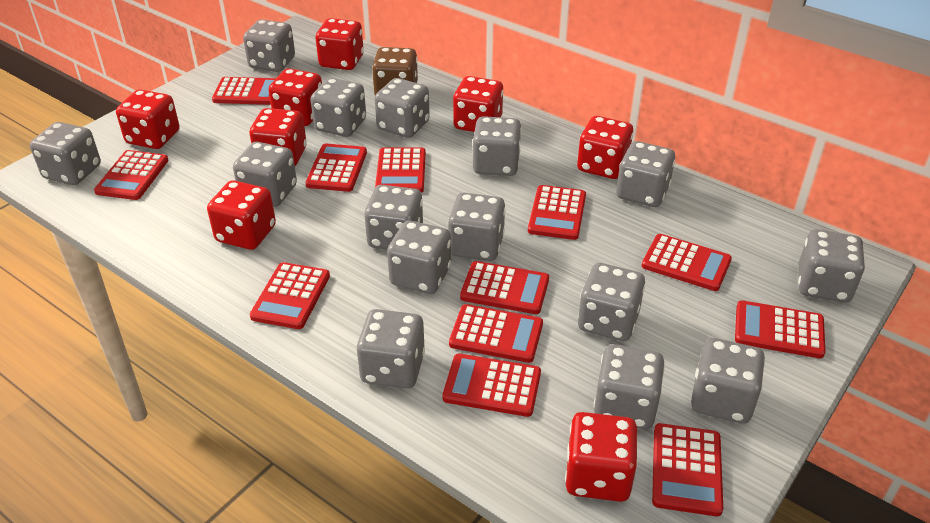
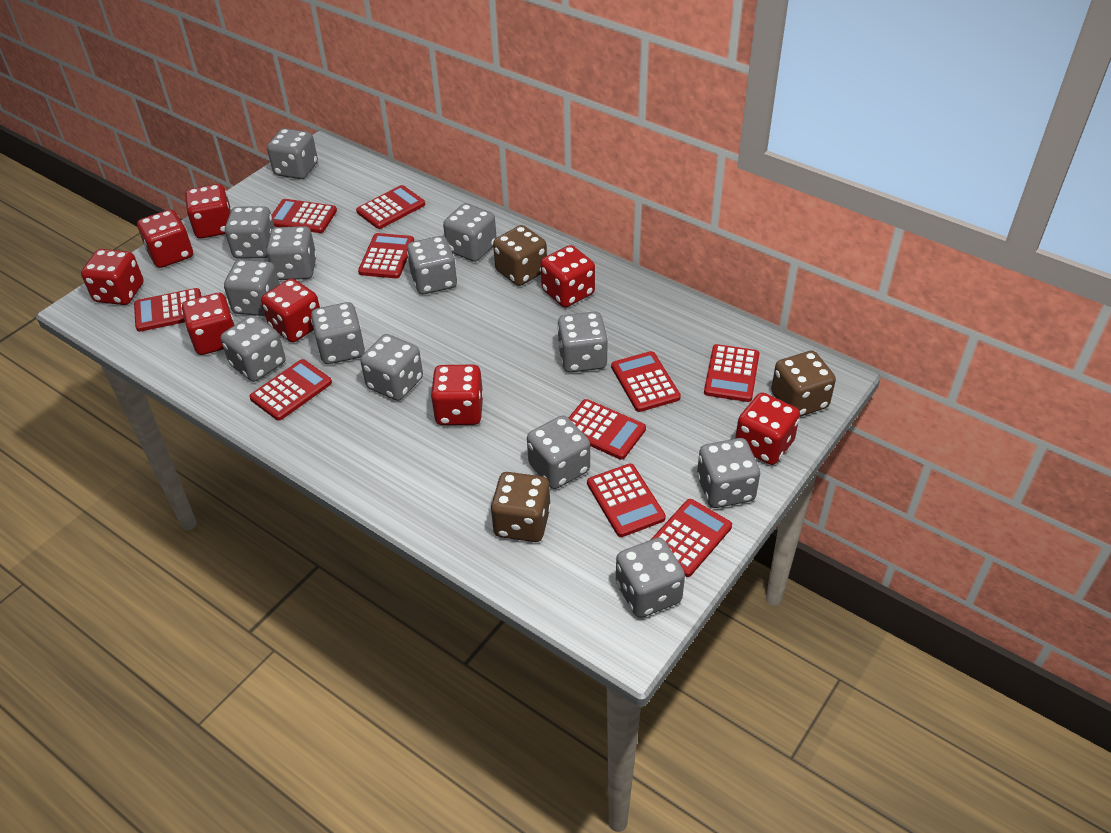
brown dice: 1 -> 3
grey dice: 15 -> 13
red calculator: 12 -> 10

